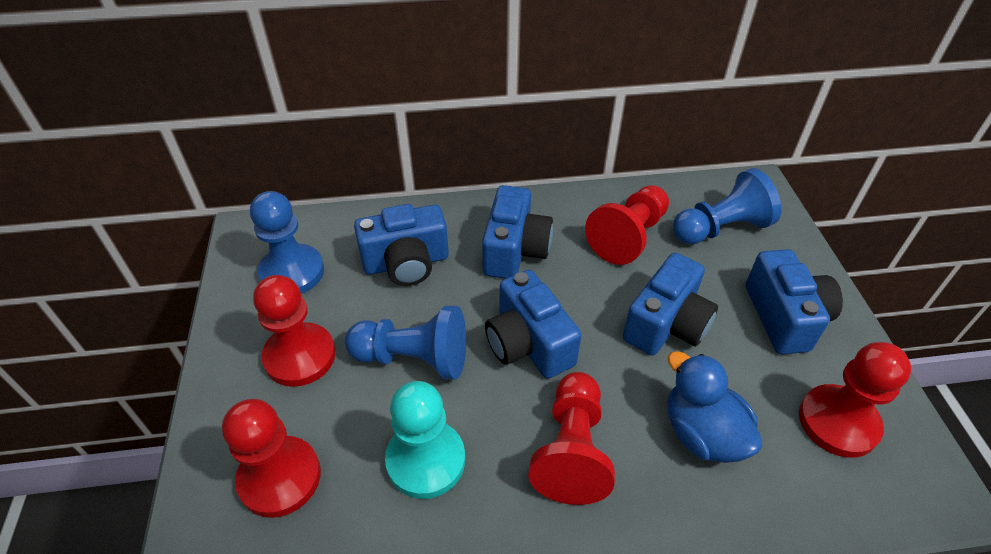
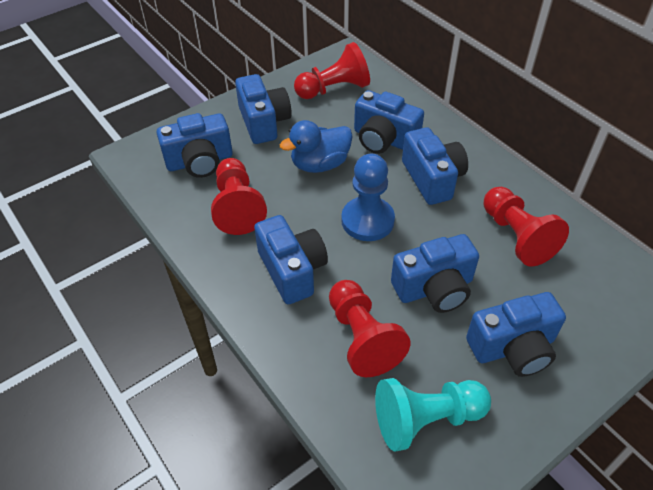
blue camera: 5 -> 7
blue pawn: 3 -> 1
red pawn: 5 -> 4

